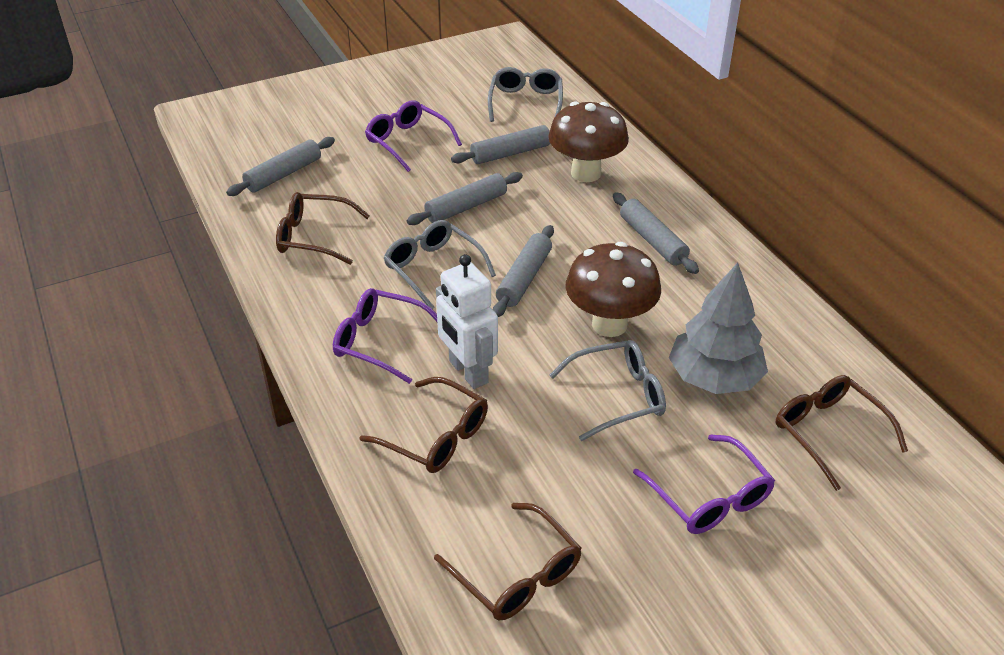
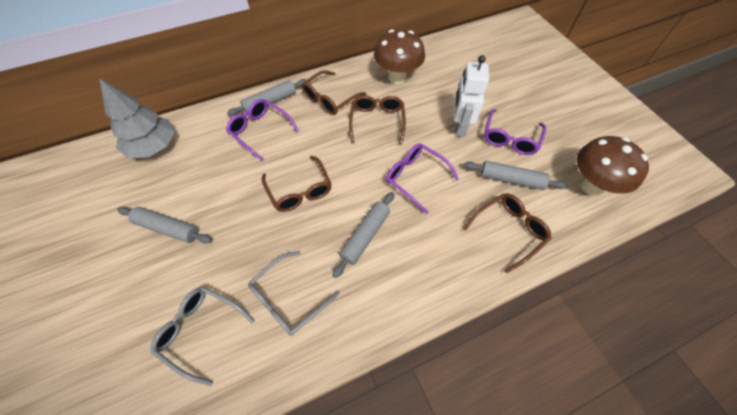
grey glasses: 3 -> 2
grey rolling pin: 5 -> 4

